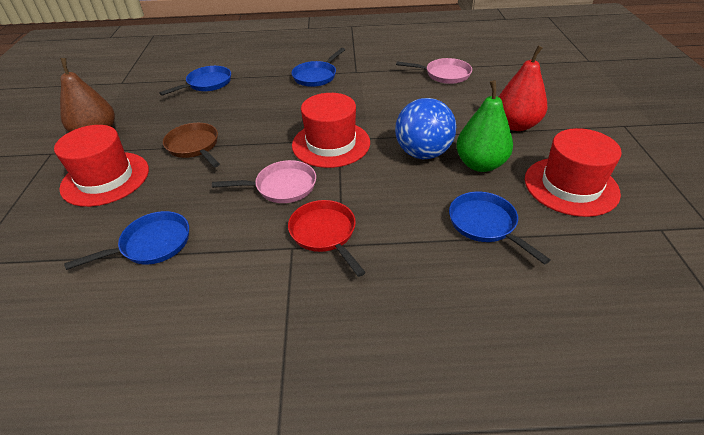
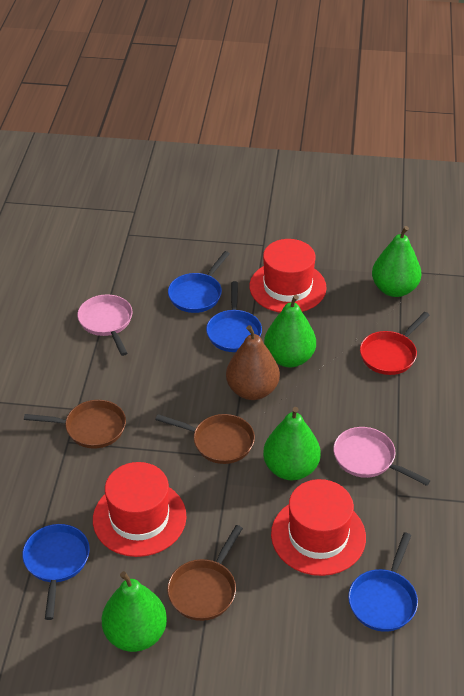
blue ball: 1 -> 0
brown pan: 1 -> 3
green pear: 1 -> 4
red pear: 1 -> 0

